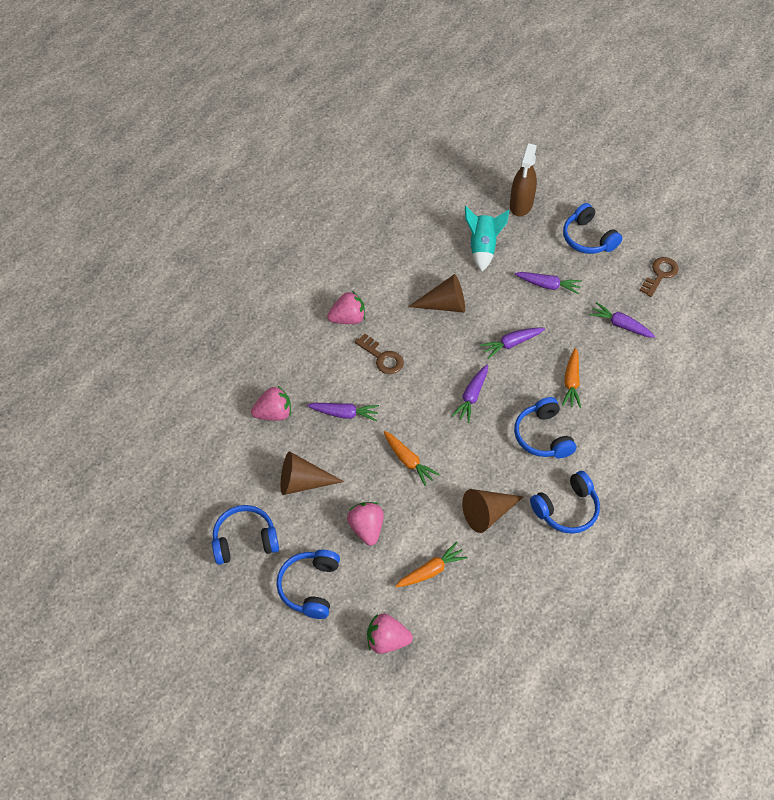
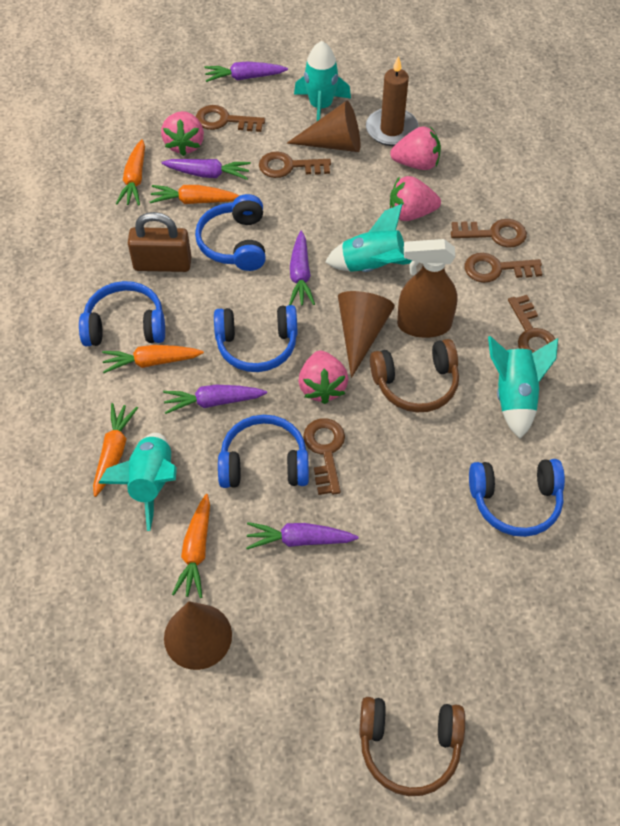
brown candle: 0 -> 1
brown headphones: 0 -> 2
brown key: 2 -> 6
brown padlock: 0 -> 1
orange carrot: 3 -> 5
turquoise rocket: 1 -> 4

